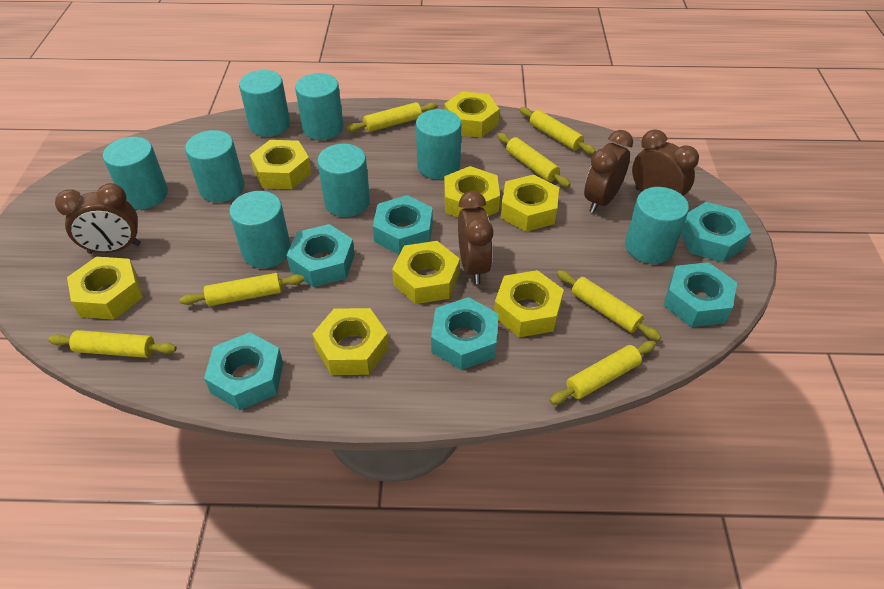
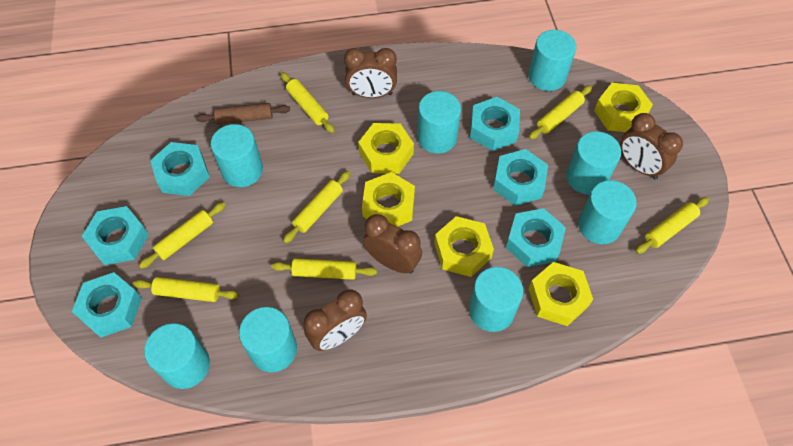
brown rolling pin: 0 -> 1
yellow nut: 8 -> 5

